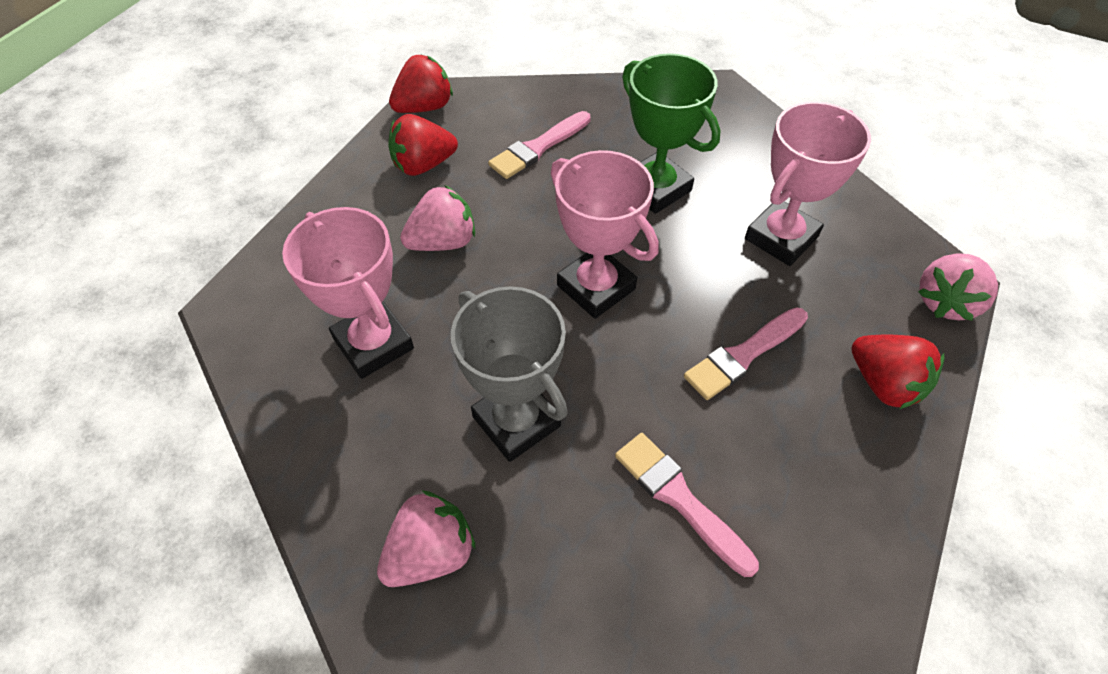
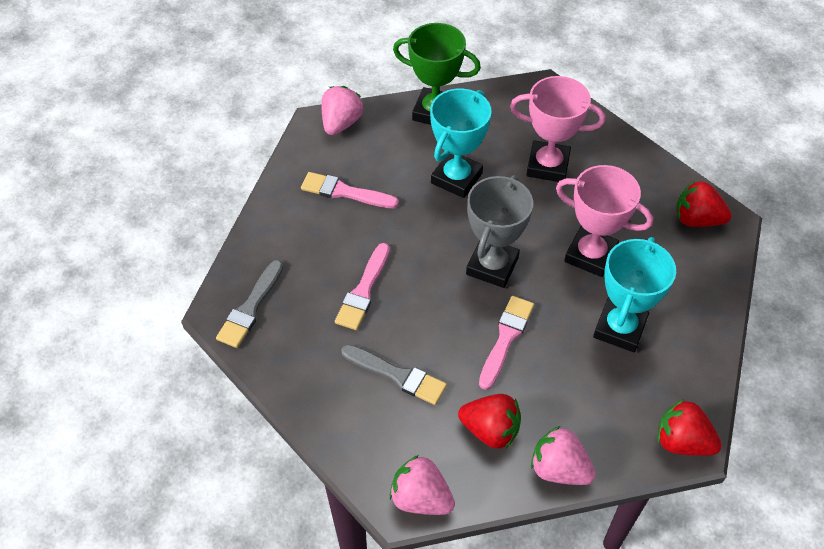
grey brush: 0 -> 2
pink trophy: 3 -> 2
turquoise trophy: 0 -> 2

